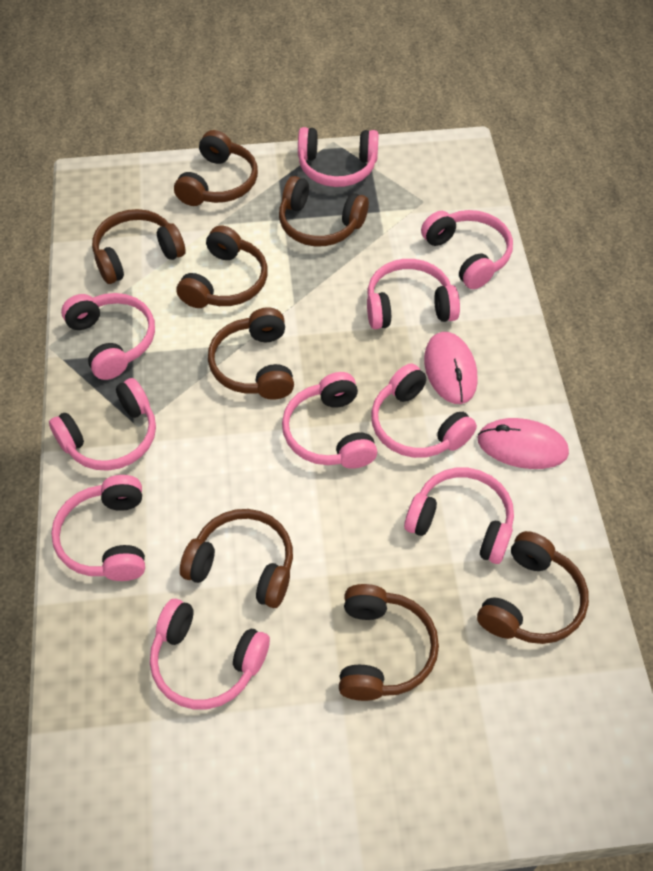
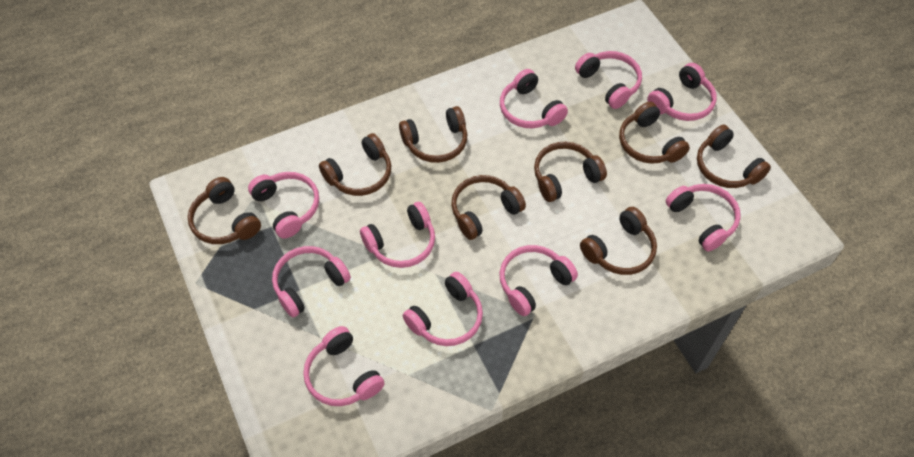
pink mouse: 2 -> 0

